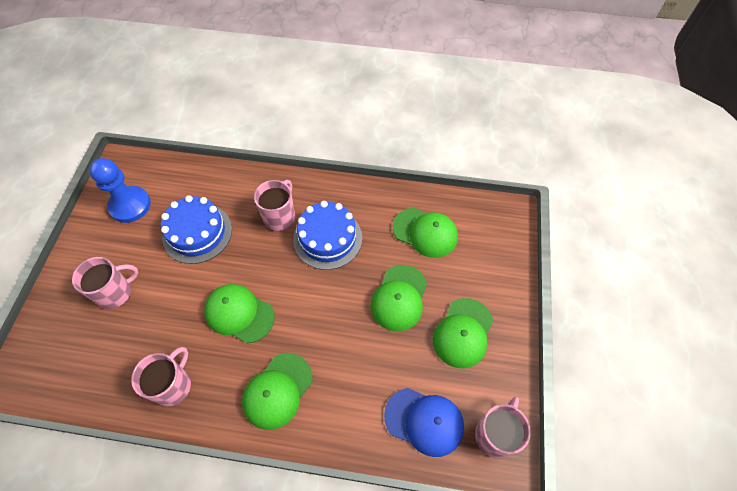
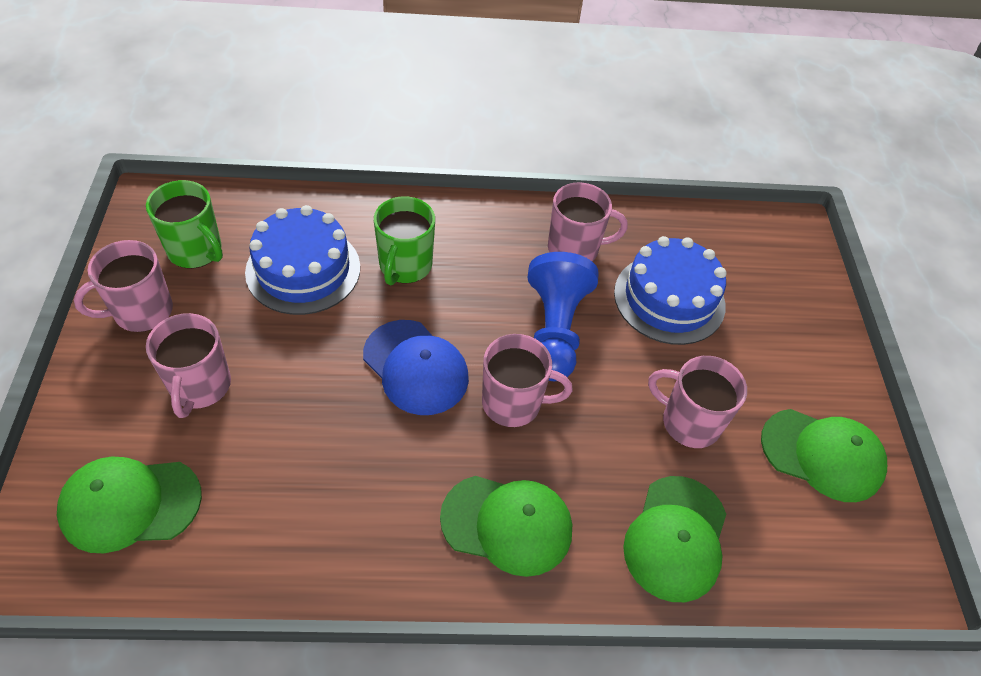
green cap: 5 -> 4
green mug: 0 -> 2
pink mug: 4 -> 5

